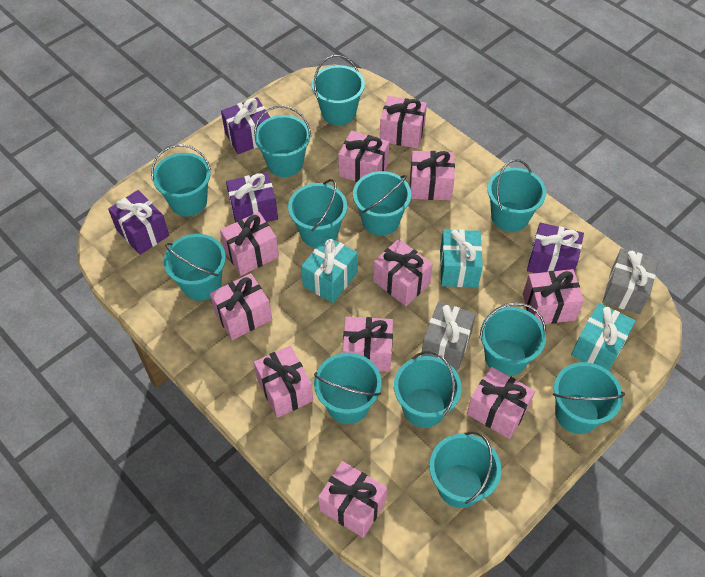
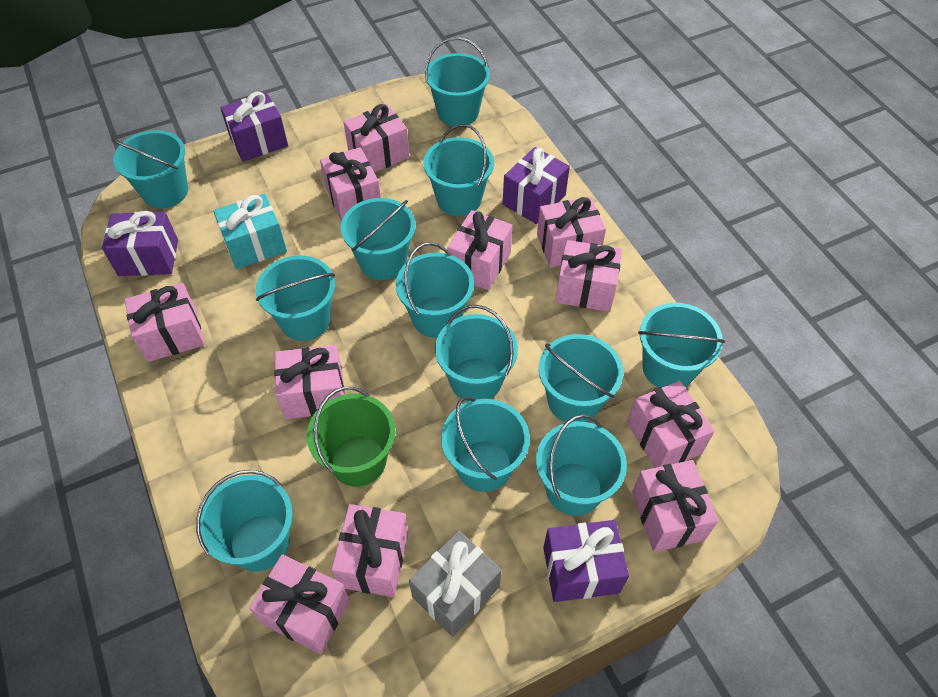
green bucket: 0 -> 1
grey gift: 2 -> 1
turquoise gift: 3 -> 1

